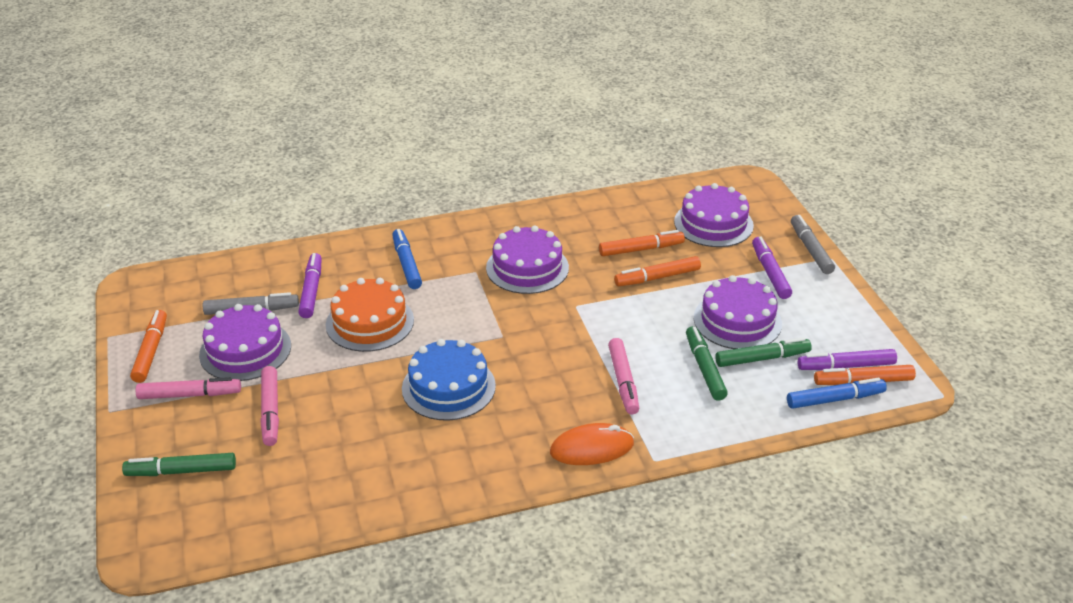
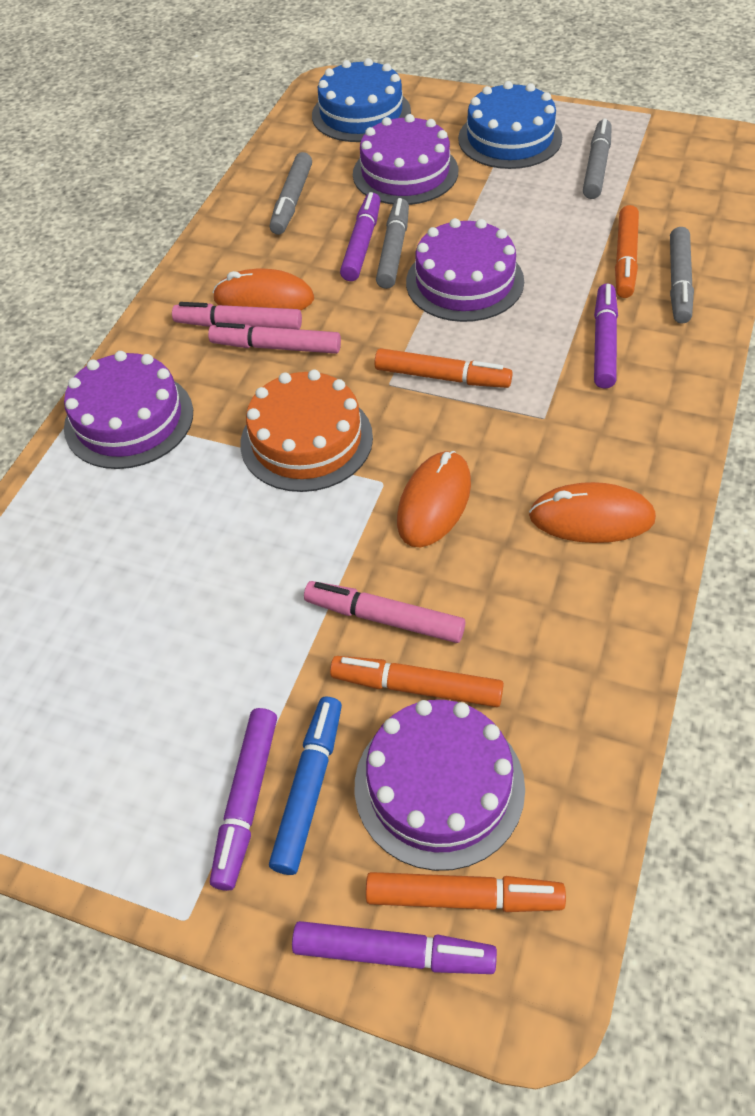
blue cake: 1 -> 2
blue marker: 2 -> 1
green marker: 3 -> 0
grey marker: 2 -> 4
orange mouse: 1 -> 3
purple marker: 3 -> 4

